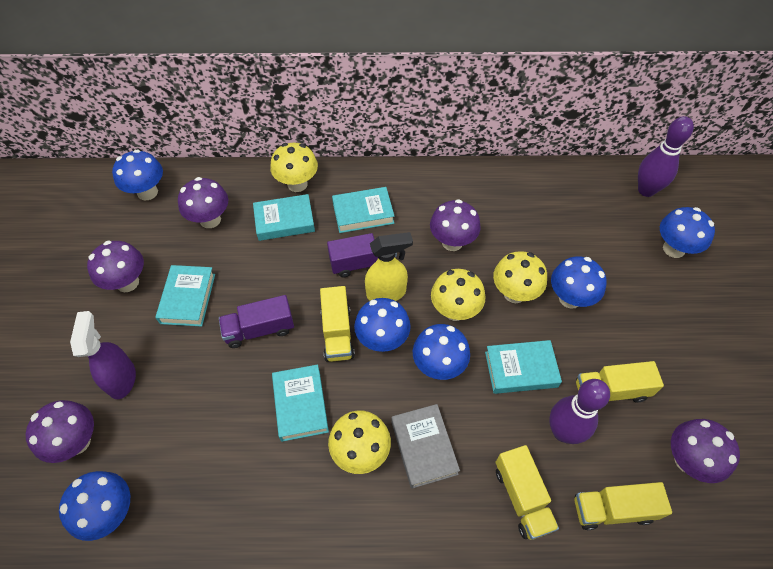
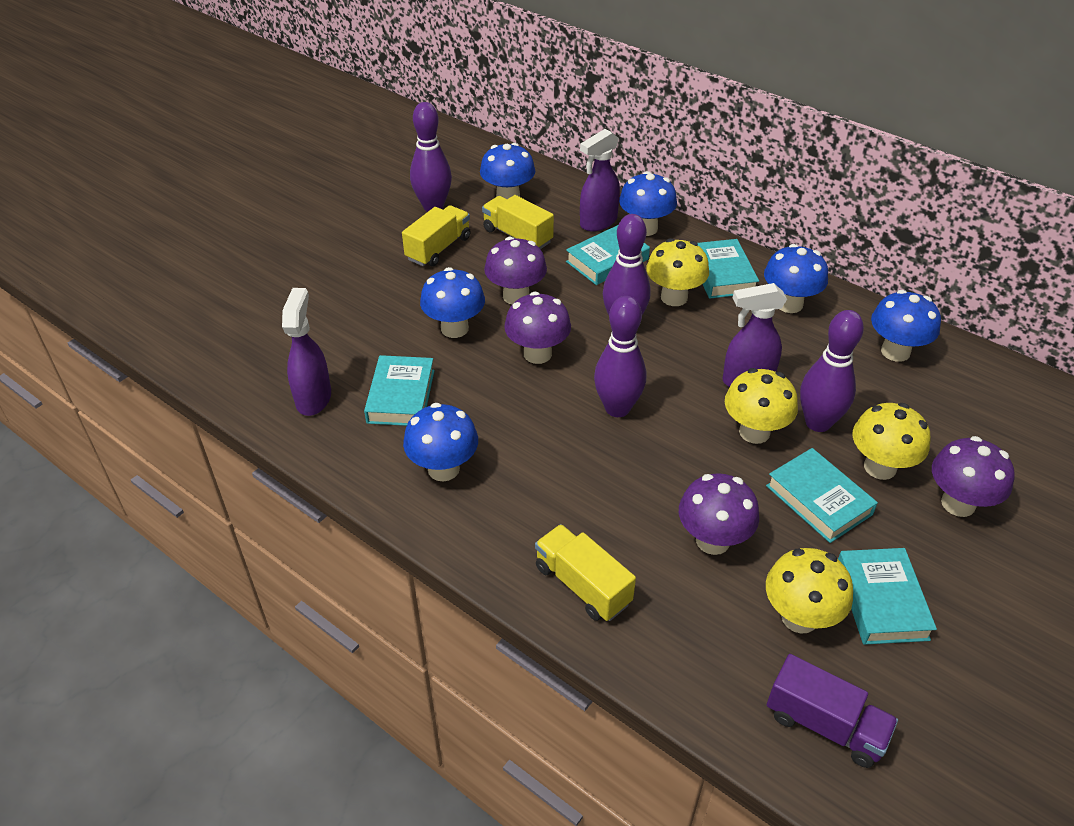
grey book: 1 -> 0
purple bowling pin: 2 -> 4
purple mushroom: 5 -> 4
purple spray bottle: 1 -> 3
purple truck: 2 -> 1
yellow spray bottle: 1 -> 0
yellow truck: 4 -> 3

